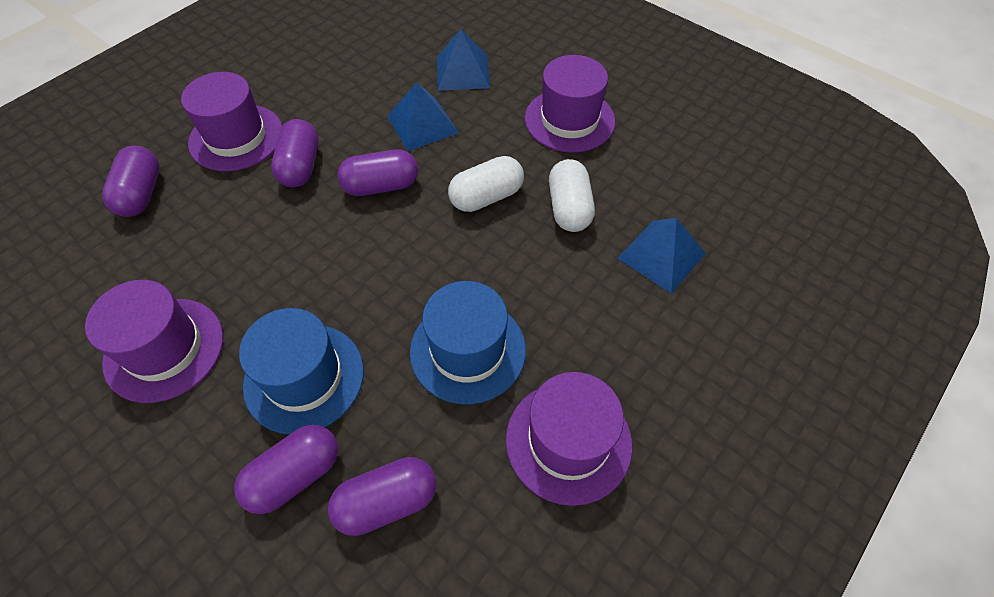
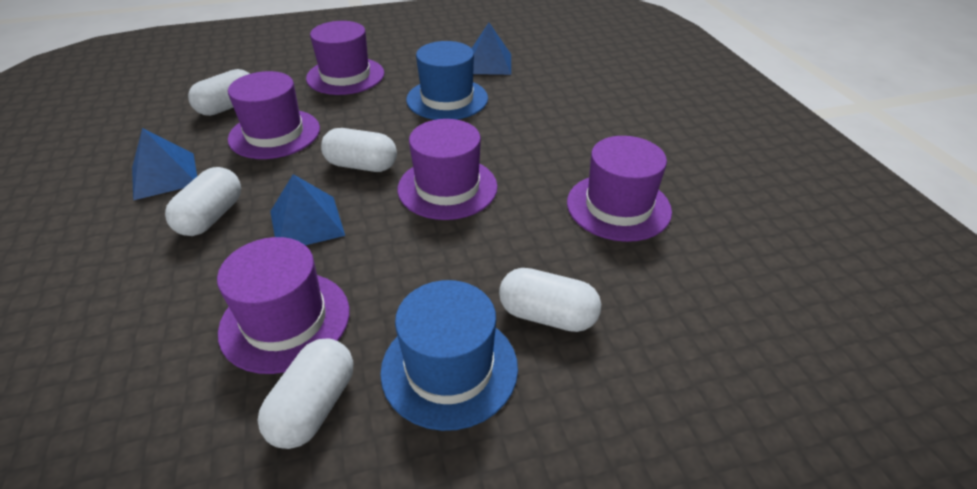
purple capsule: 5 -> 0
purple hat: 4 -> 5
white capsule: 2 -> 5

